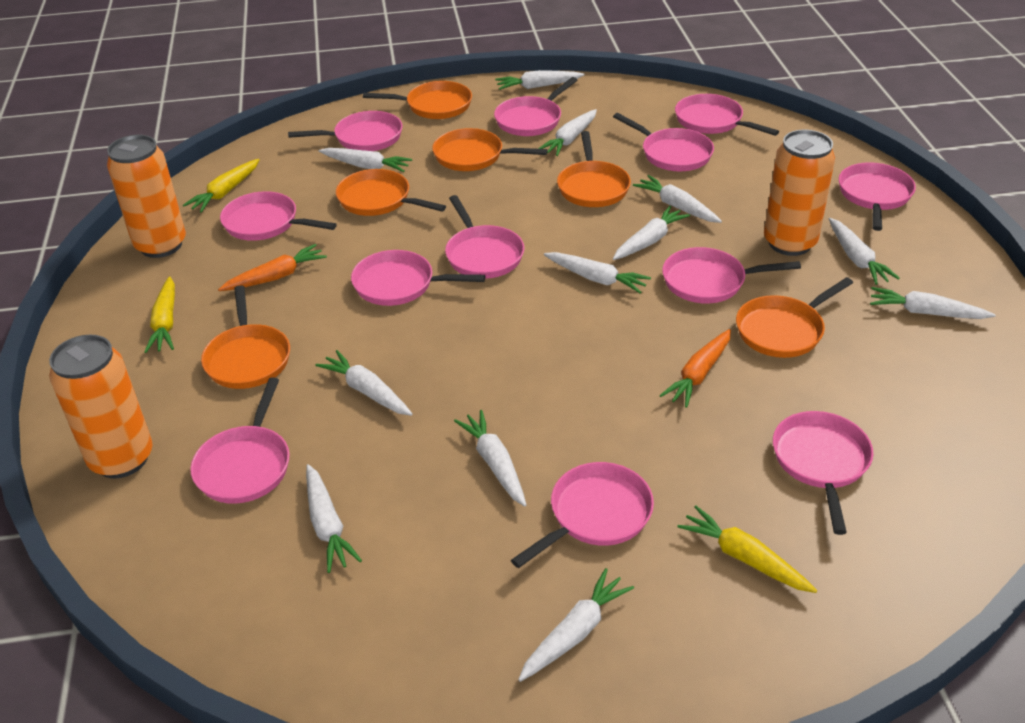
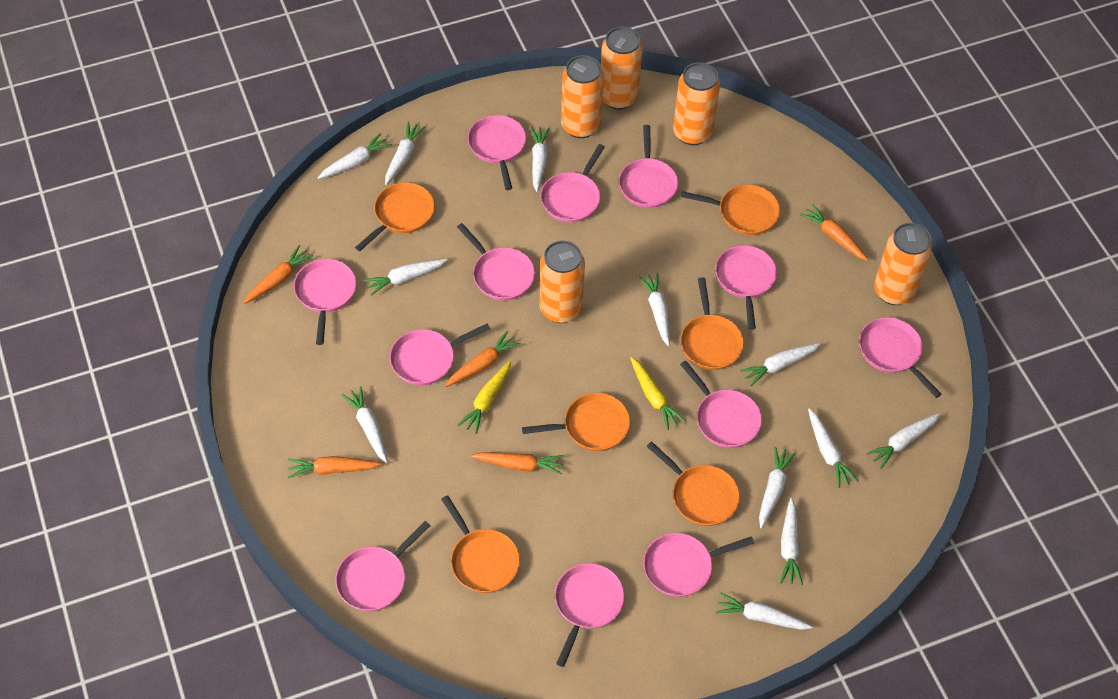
orange can: 3 -> 5
orange carrot: 2 -> 5
yellow carrot: 3 -> 2

